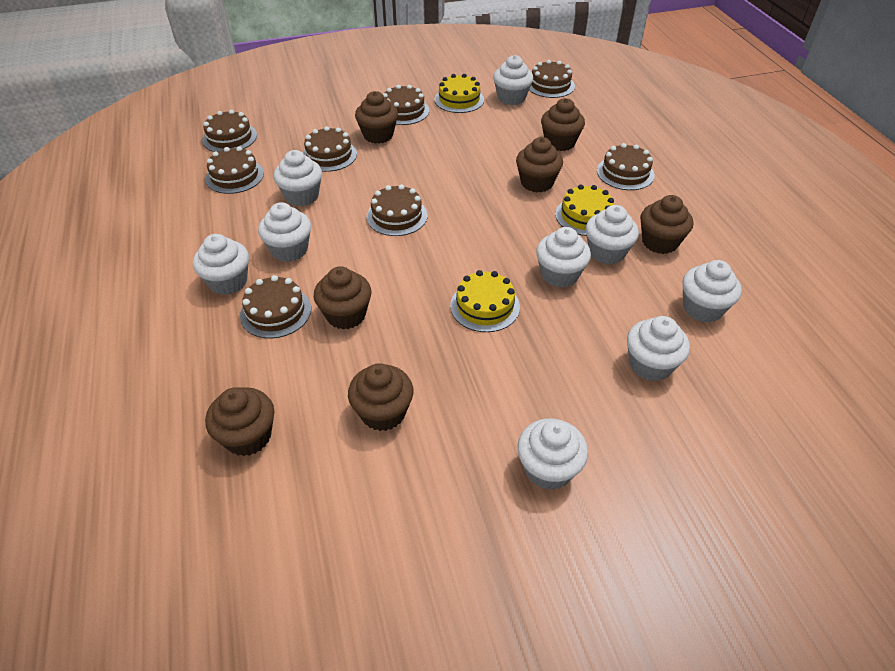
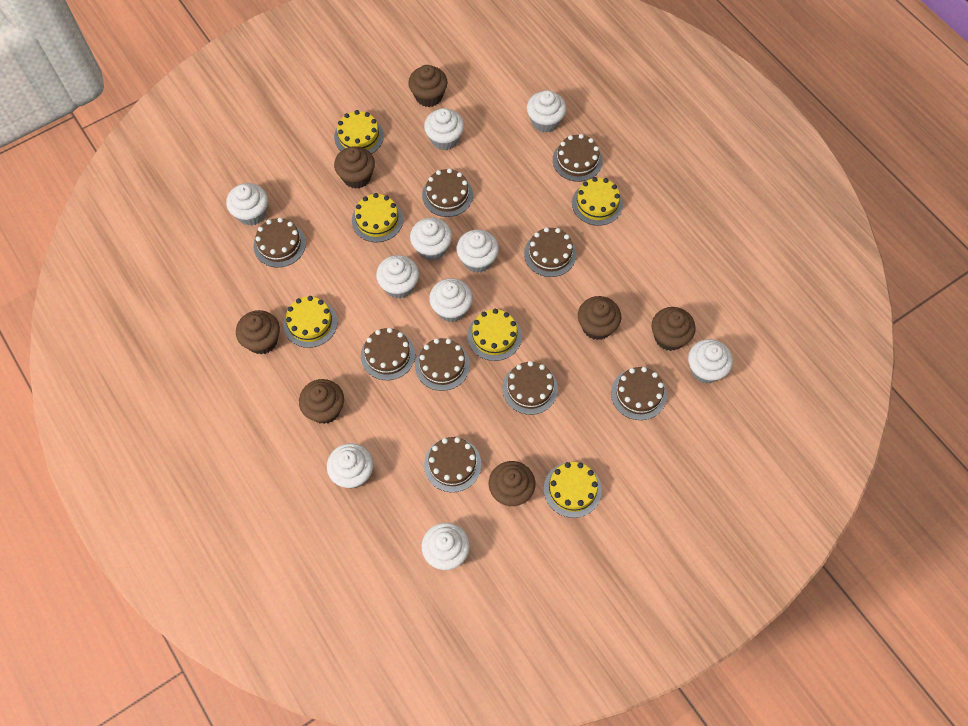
brown cake: 8 -> 9
white cupcake: 9 -> 10
yellow cake: 3 -> 6

